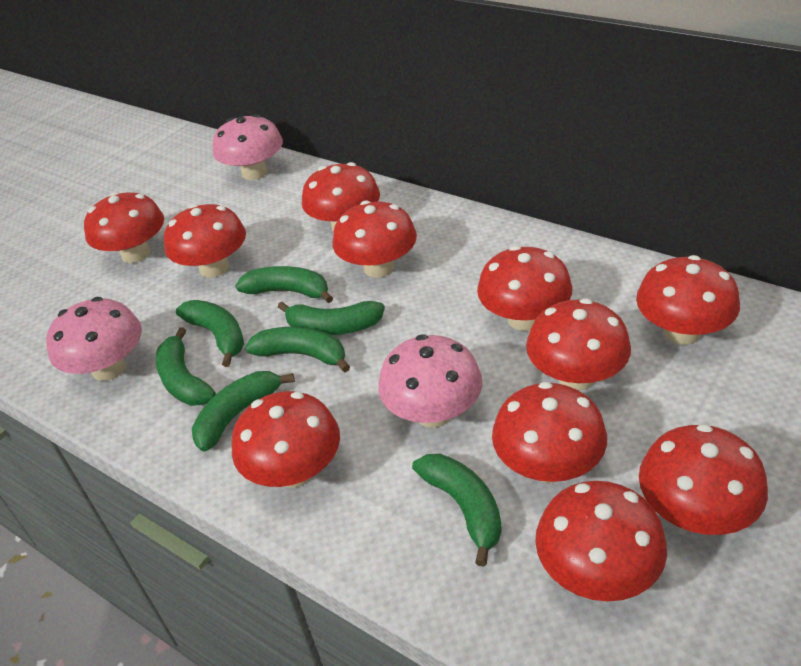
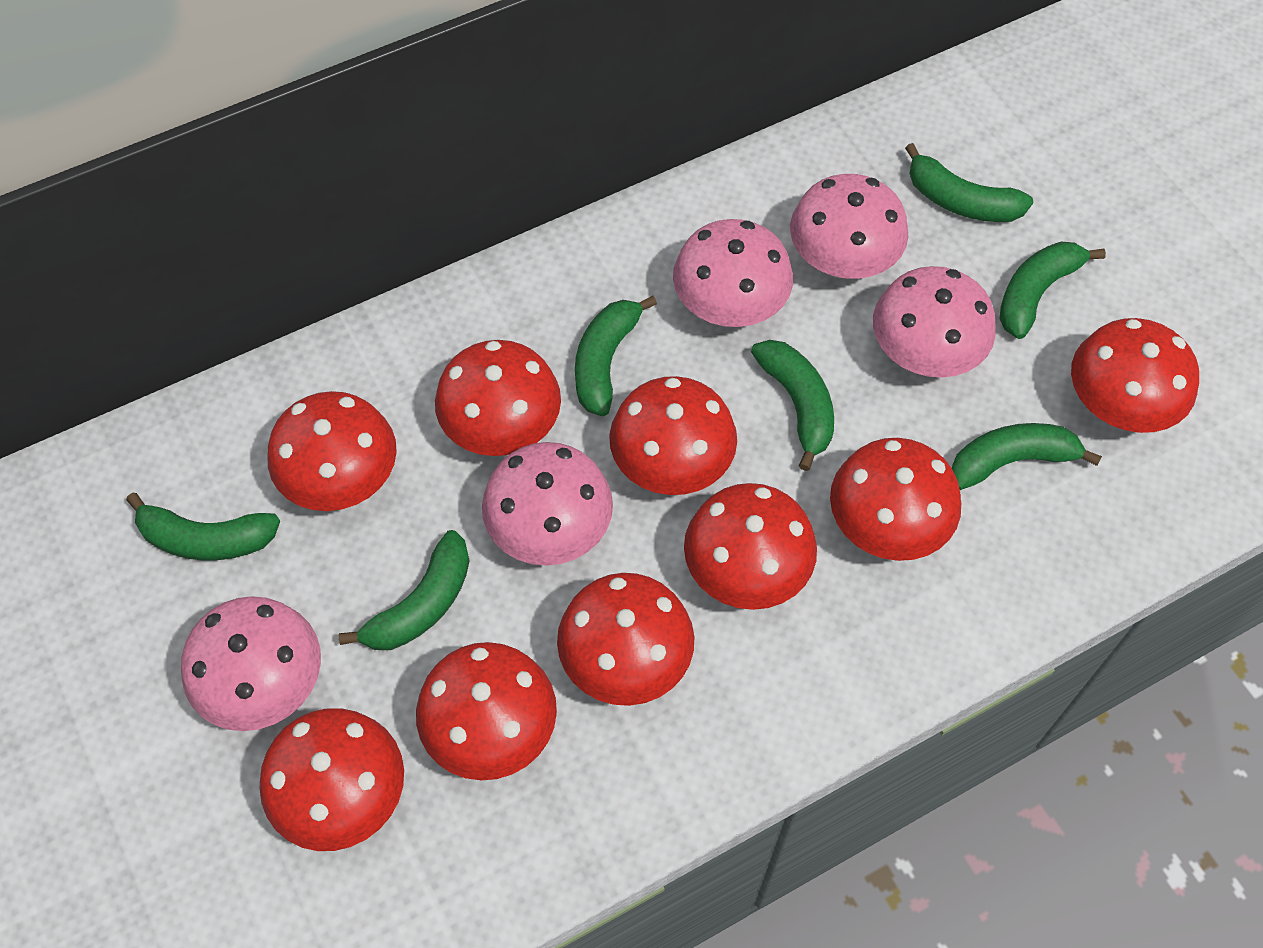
pink mushroom: 3 -> 5
red mushroom: 11 -> 9

